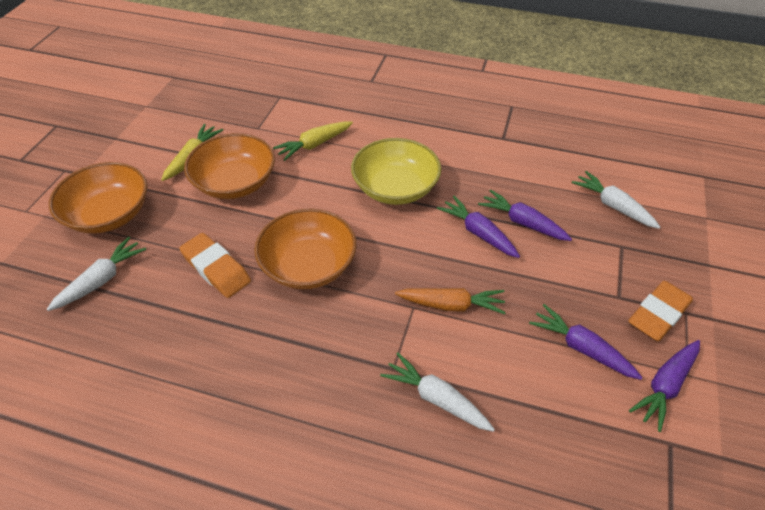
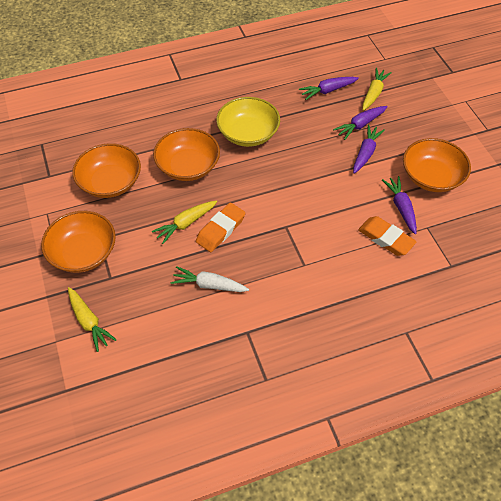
orange bowl: 3 -> 4
orange carrot: 1 -> 0
white carrot: 3 -> 1
yellow carrot: 2 -> 3

